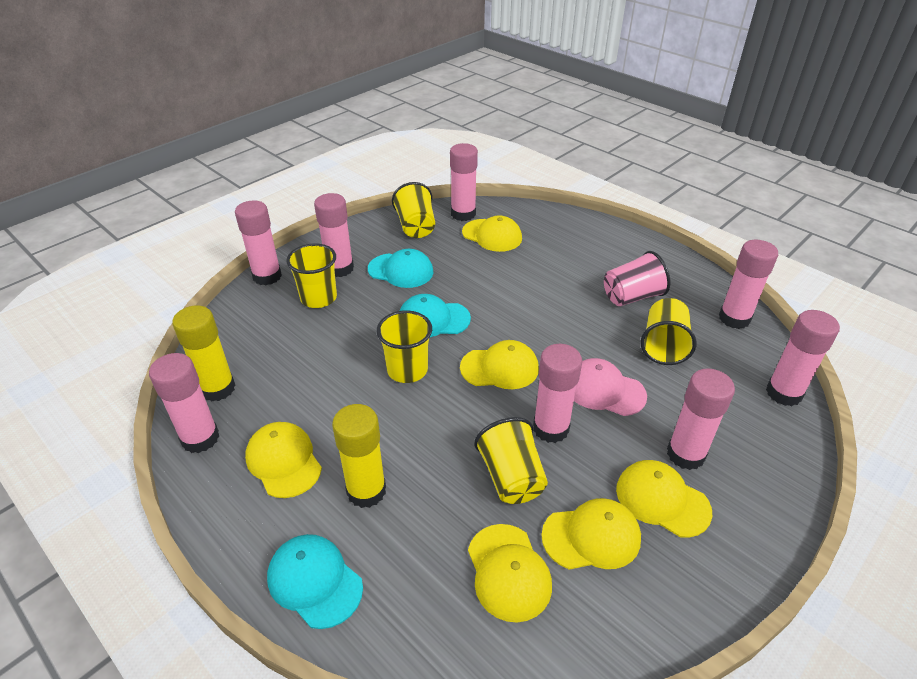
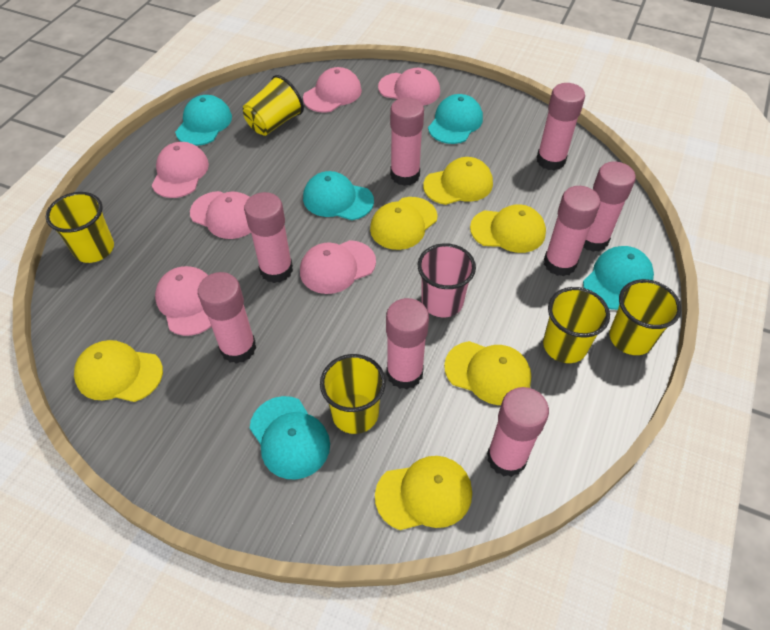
pink cap: 1 -> 6
turquoise cap: 3 -> 5
yellow glue stick: 2 -> 0

